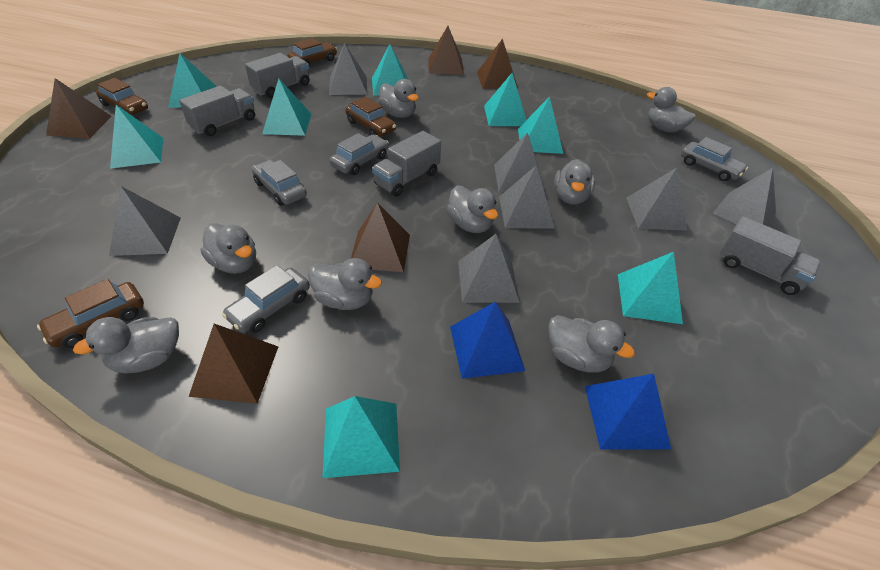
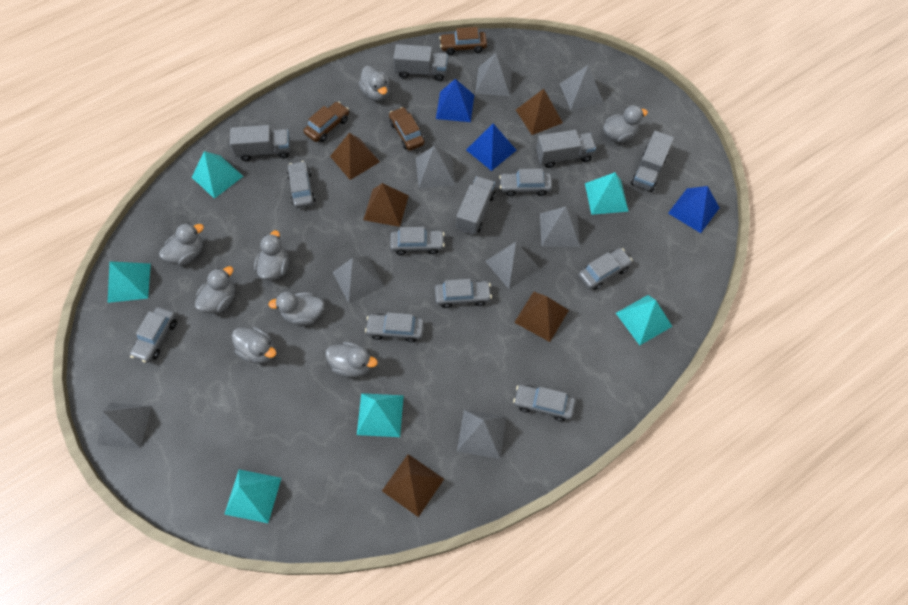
blue pyramid: 2 -> 3
brown car: 4 -> 3
grey car: 4 -> 8
grey pyramid: 7 -> 8
grey truck: 4 -> 5
turquoise pyramid: 8 -> 6

